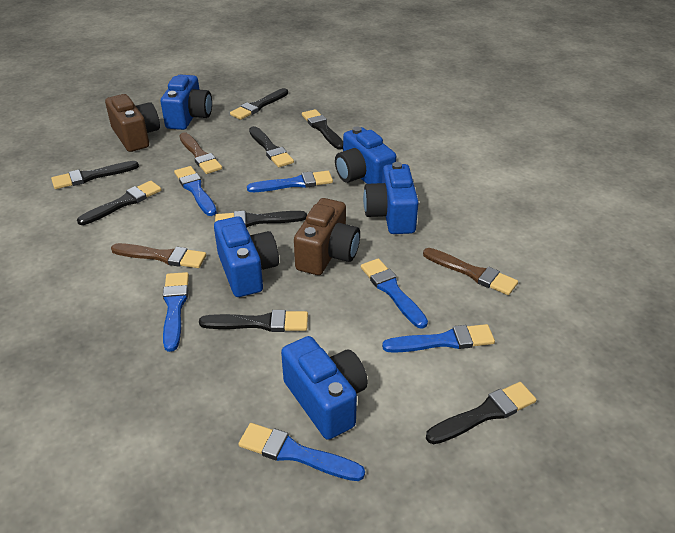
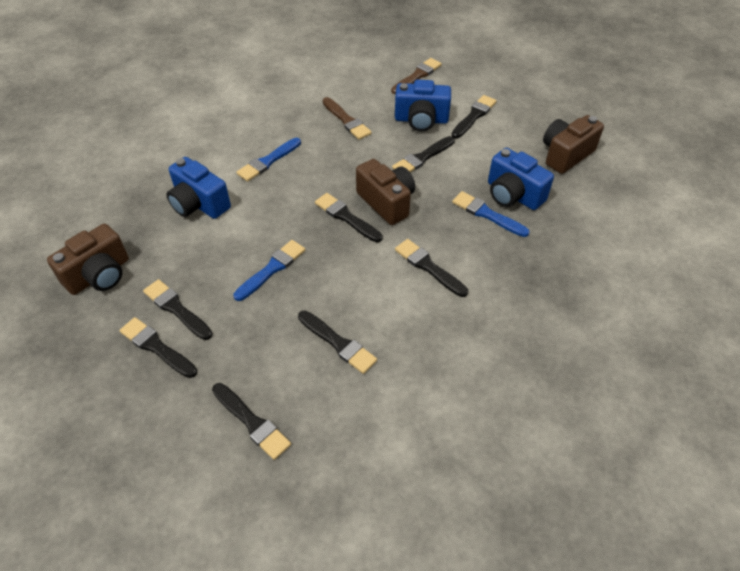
blue brush: 6 -> 3
blue camera: 5 -> 3
brown brush: 3 -> 2
brown camera: 2 -> 3

